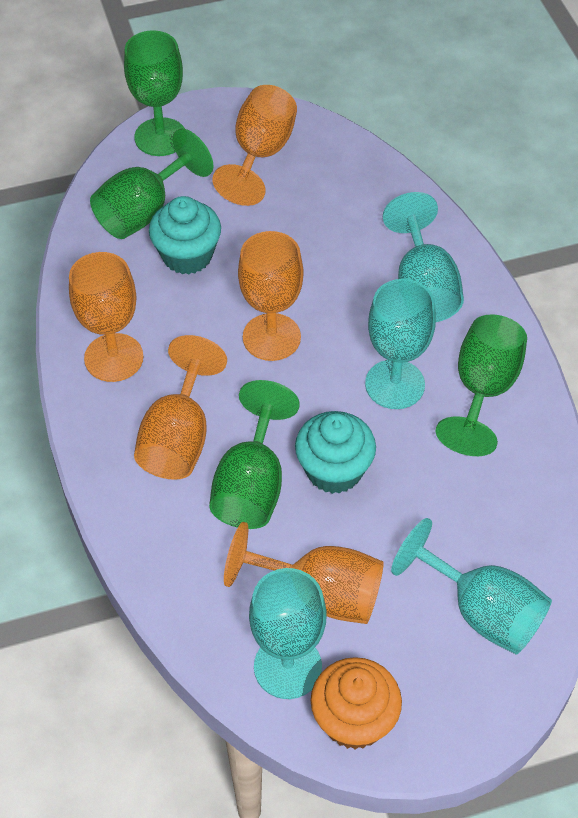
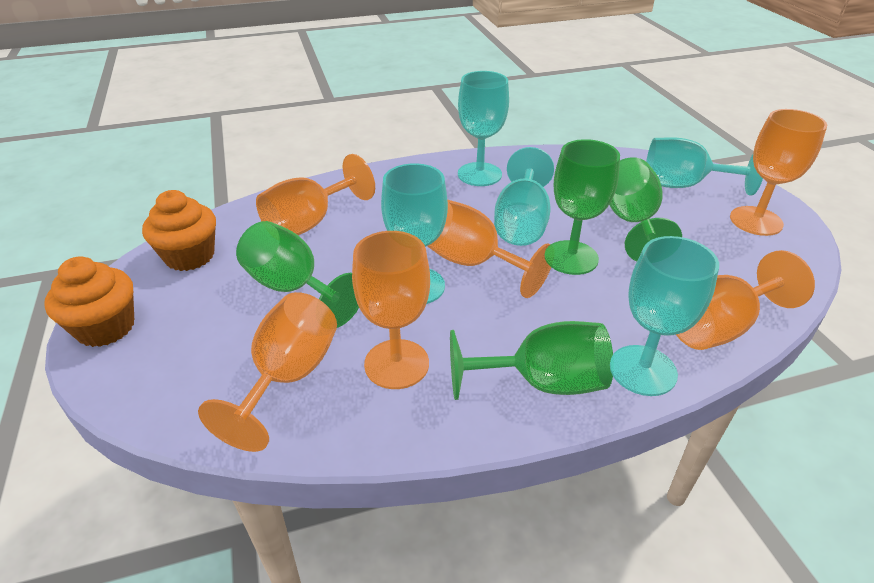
orange cupcake: 1 -> 2
orange goblet: 5 -> 6
turquoise cupcake: 2 -> 0
turquoise goblet: 4 -> 5

